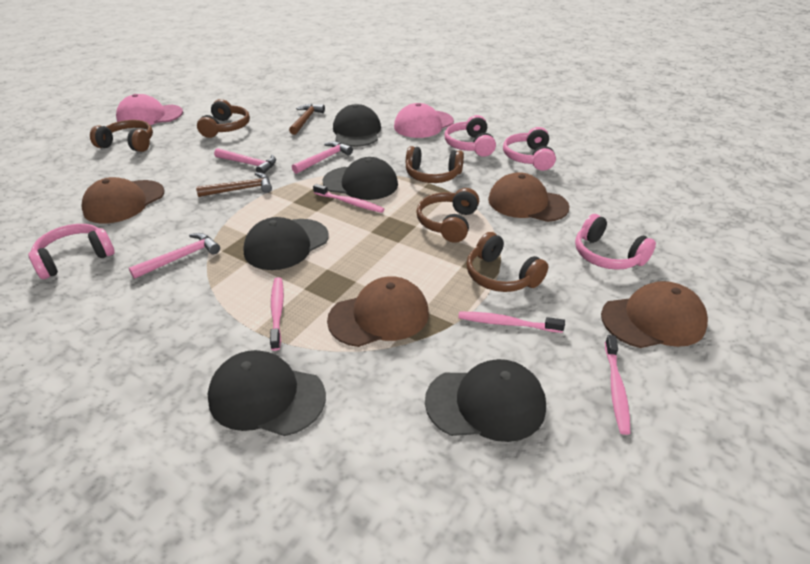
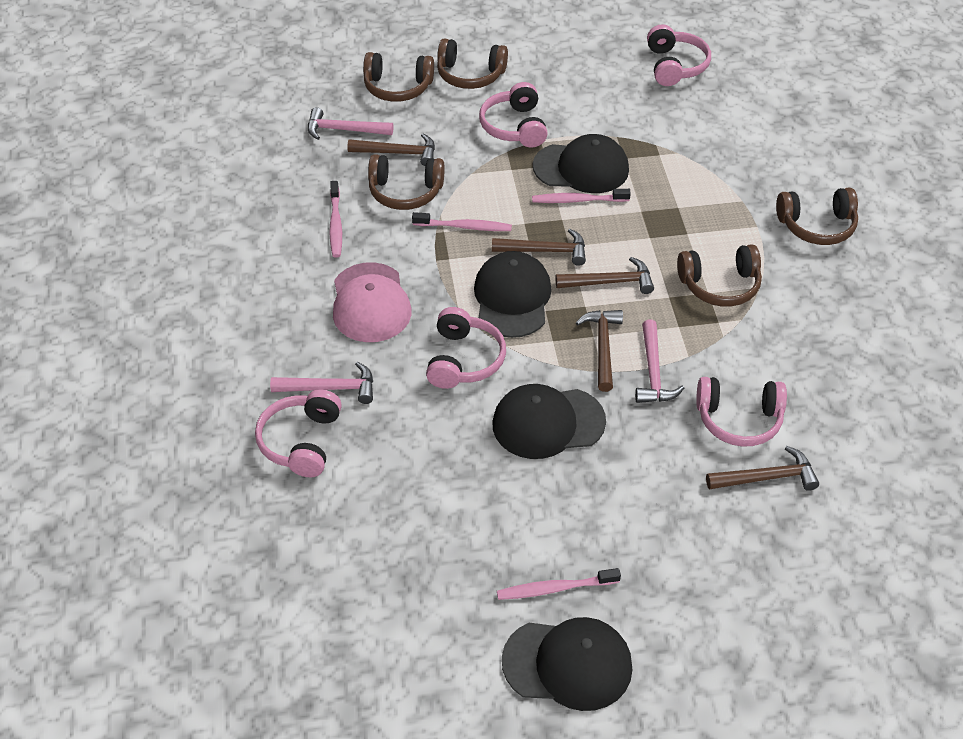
black cap: 5 -> 4
brown cap: 4 -> 0
brown hammer: 2 -> 5
pink cap: 2 -> 1
pink headphones: 4 -> 5

